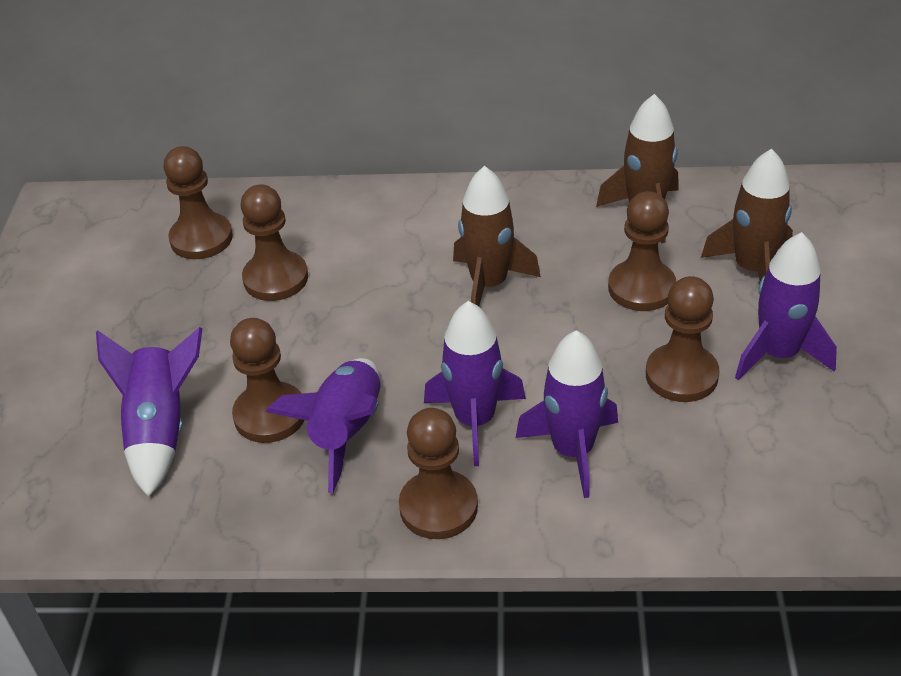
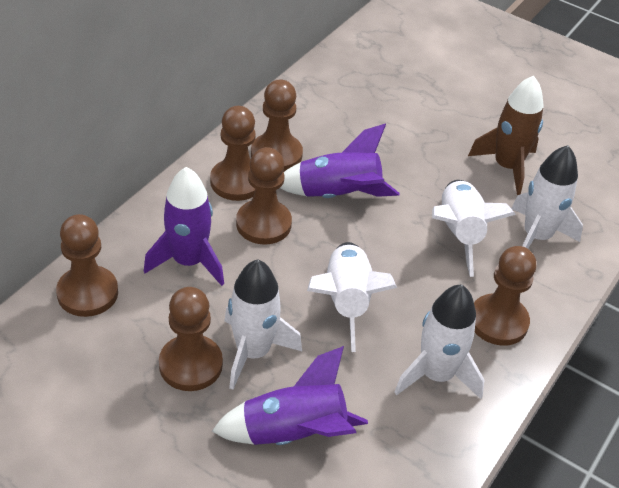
brown rocket: 3 -> 1
purple rocket: 5 -> 3
white rocket: 0 -> 5

